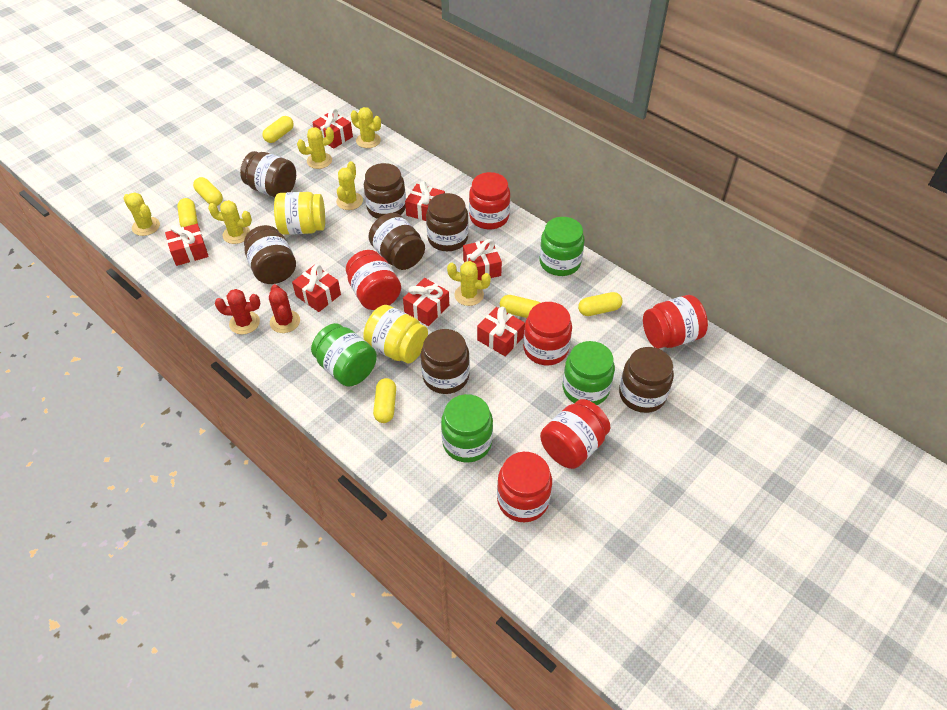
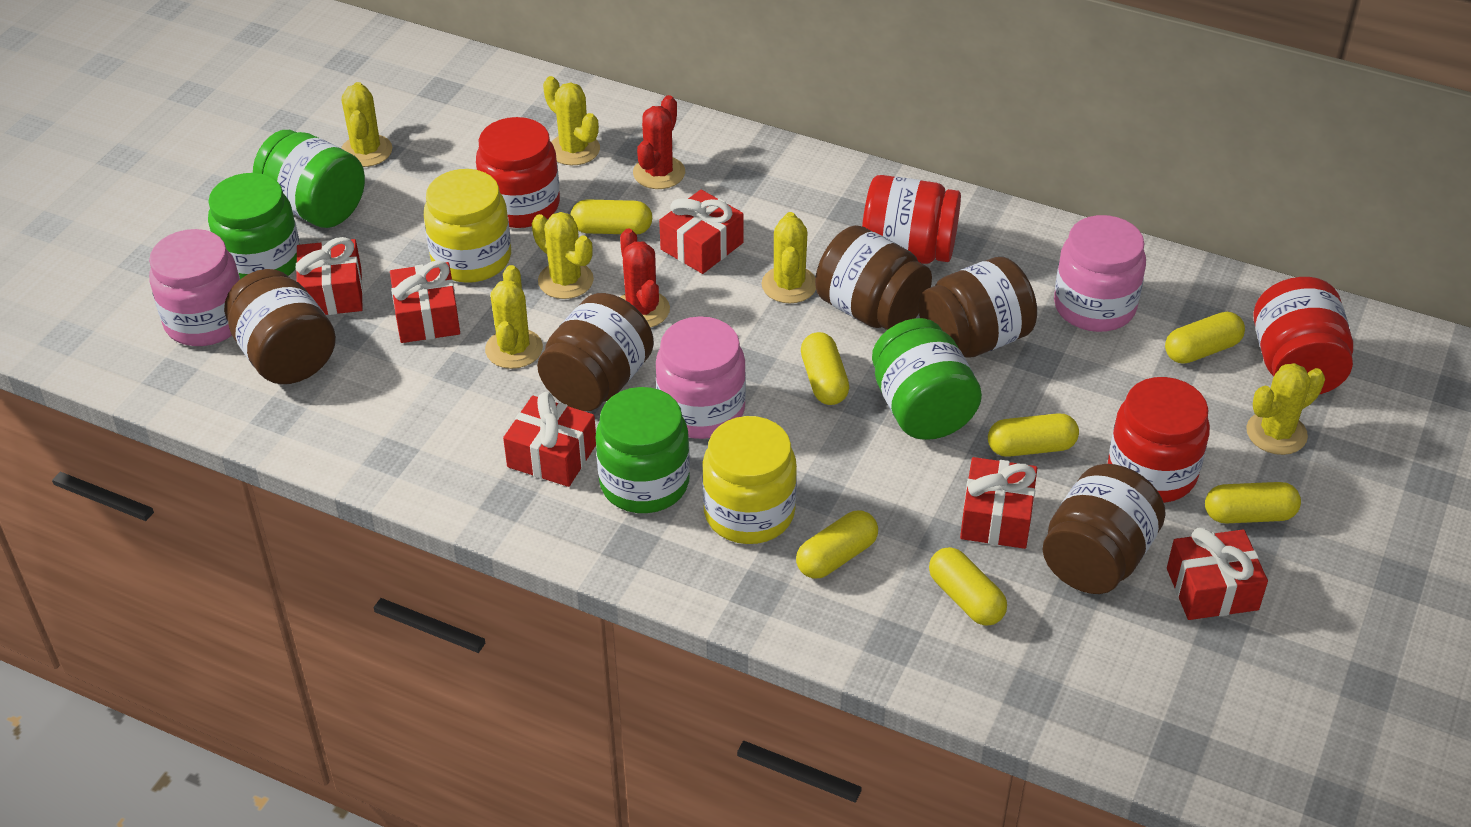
brown jar: 7 -> 5
pink jar: 0 -> 3
red gift: 7 -> 6
red jar: 6 -> 4
yellow capsule: 6 -> 7

